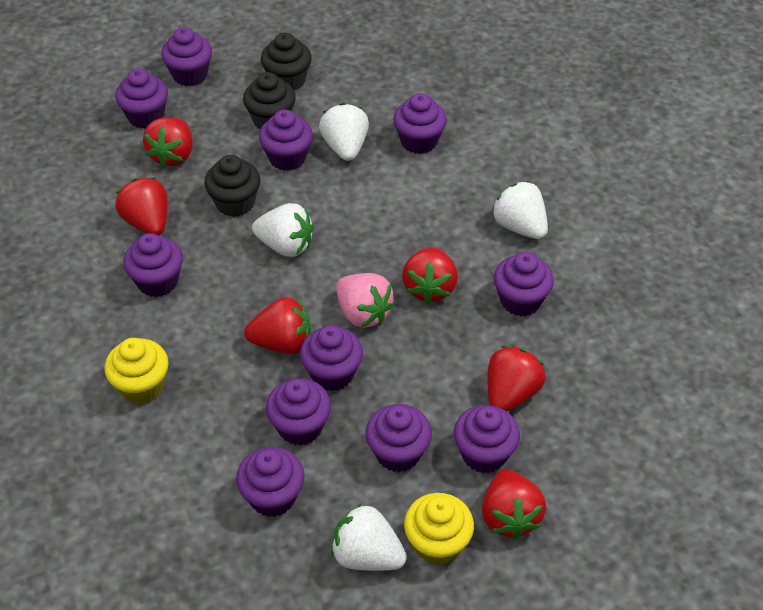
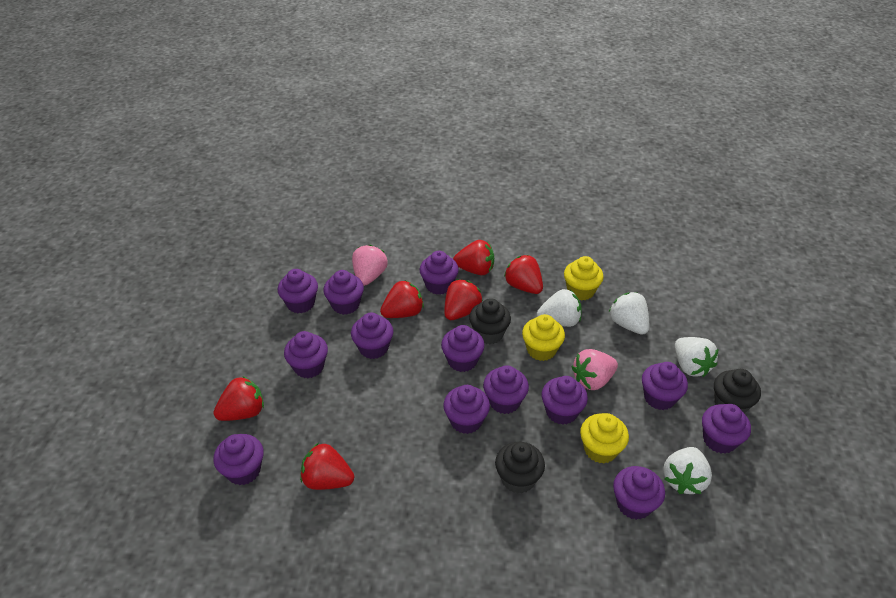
pink strawberry: 1 -> 2
purple cupcake: 11 -> 13
yellow cupcake: 2 -> 3

